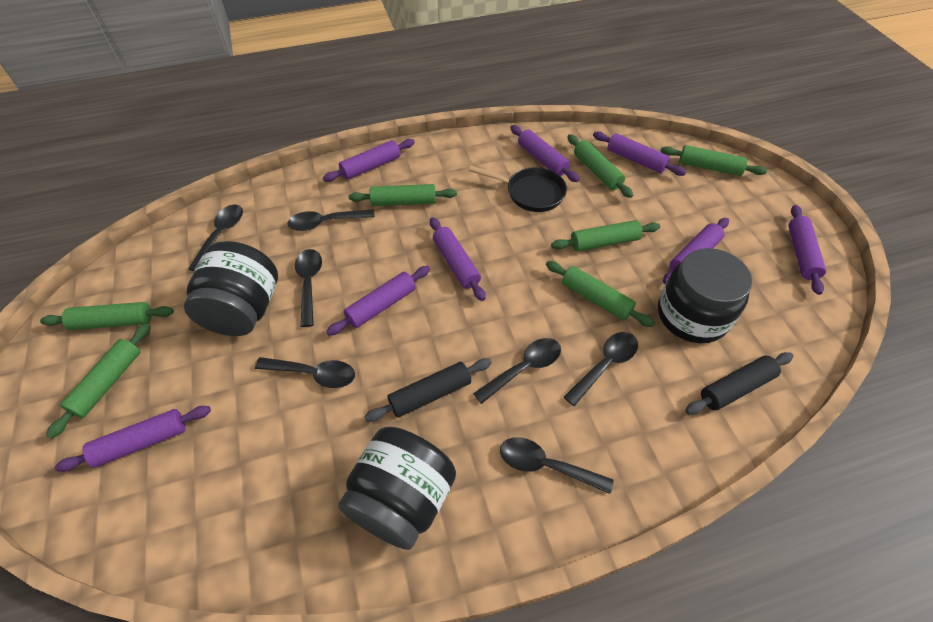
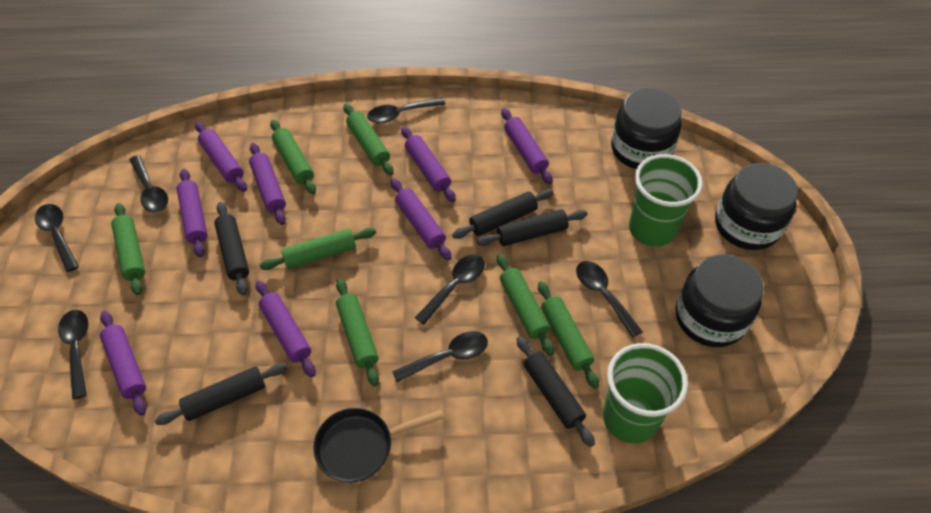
black rolling pin: 2 -> 5
green cup: 0 -> 2

